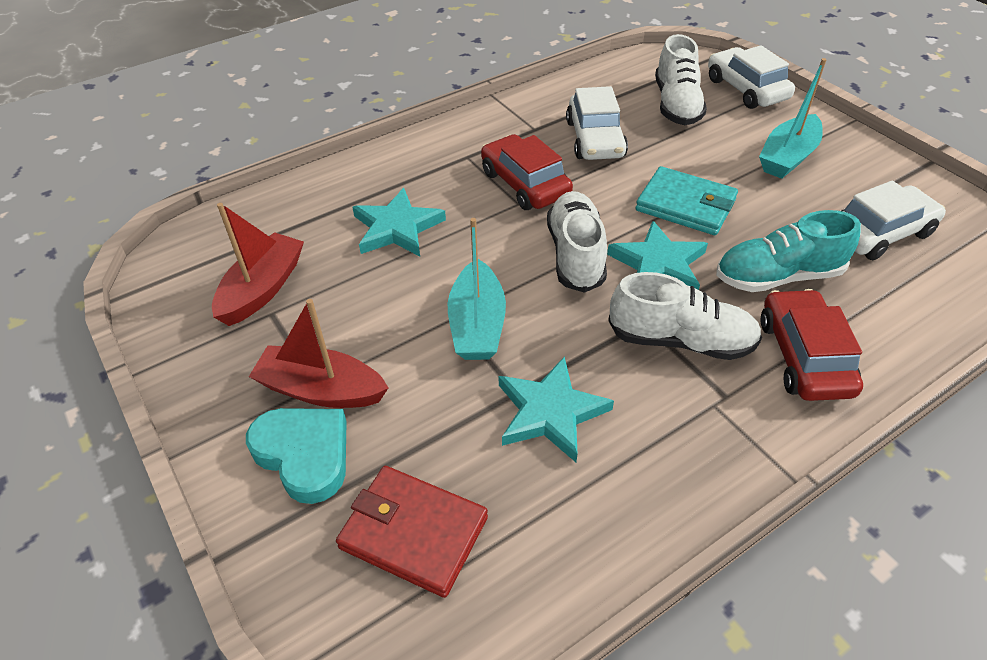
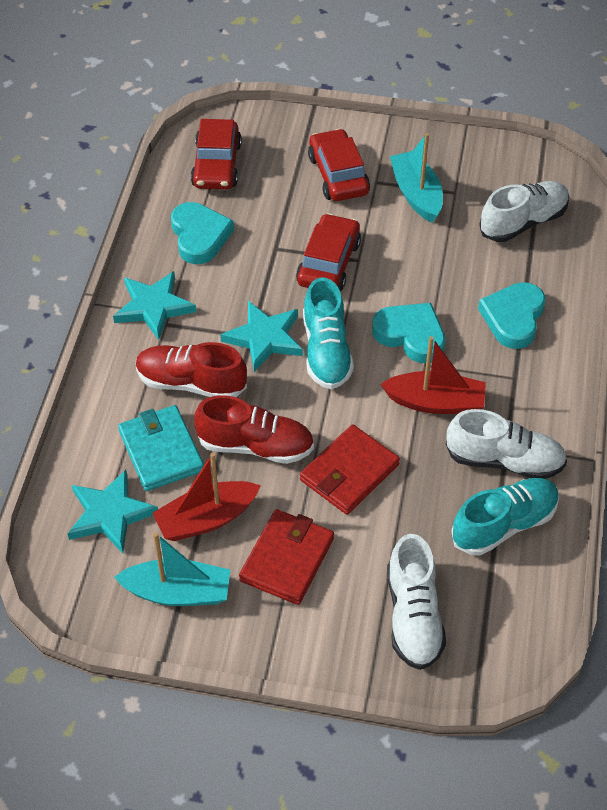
red car: 2 -> 3
red shoe: 0 -> 2
red wallet: 1 -> 2
turquoise heart: 1 -> 3
turquoise shoe: 1 -> 2
white car: 3 -> 0

